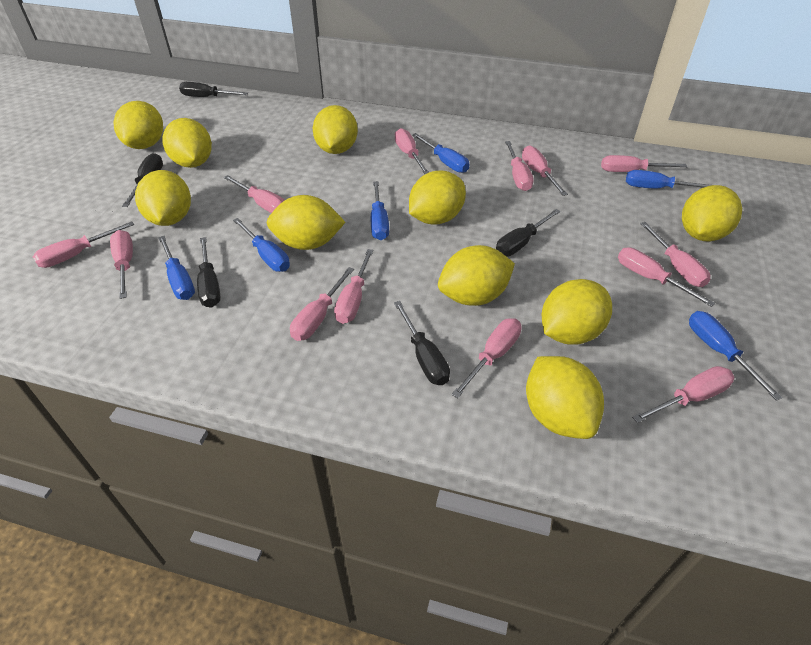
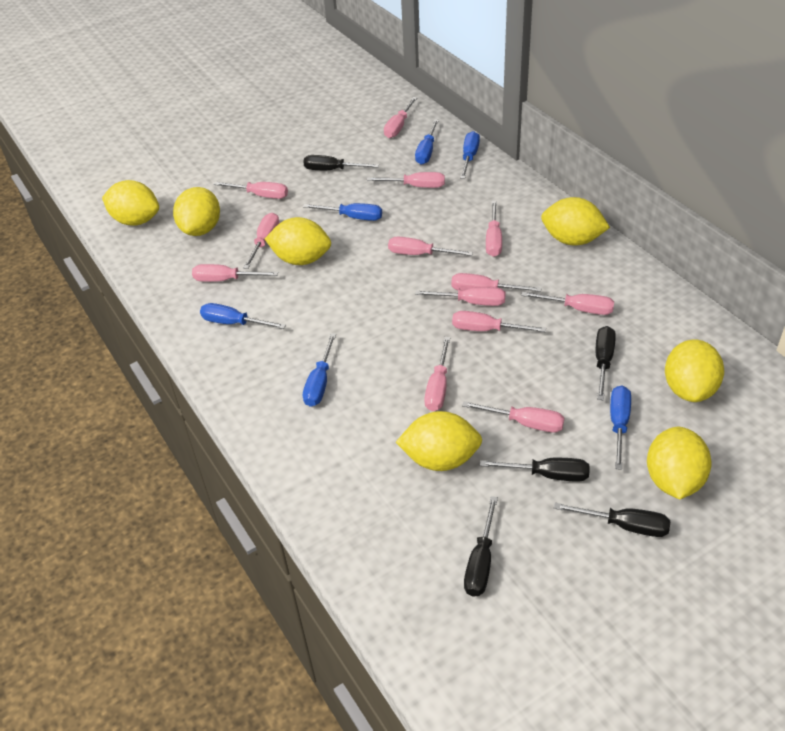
yellow lemon: 10 -> 7

